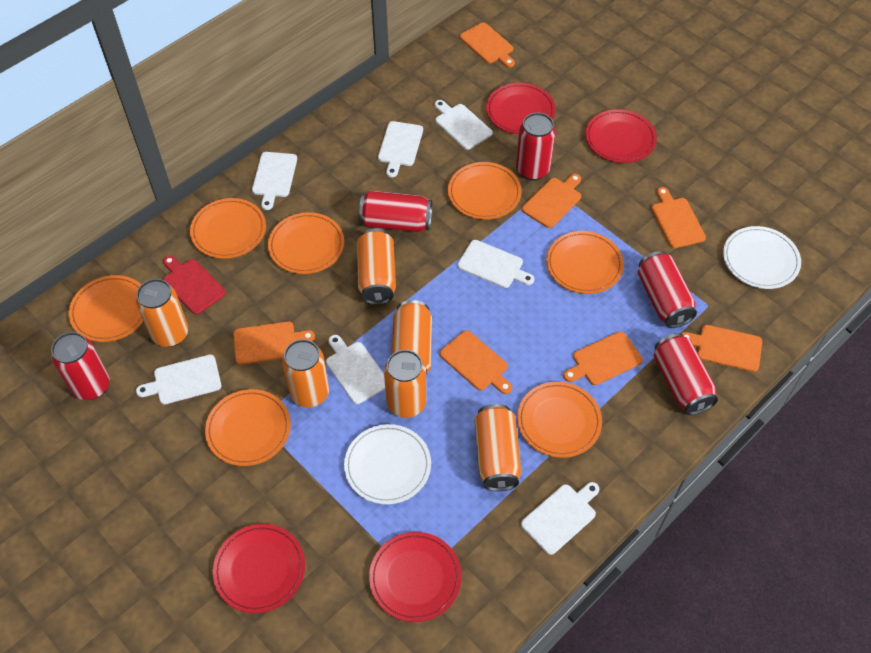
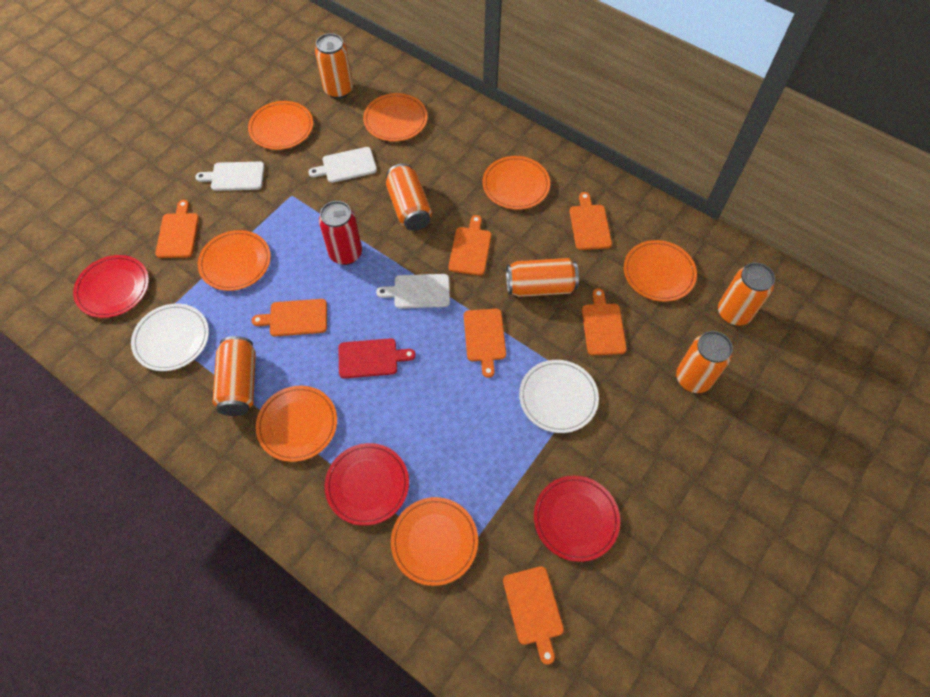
red can: 5 -> 1
red plate: 4 -> 3
white cutting board: 7 -> 3

